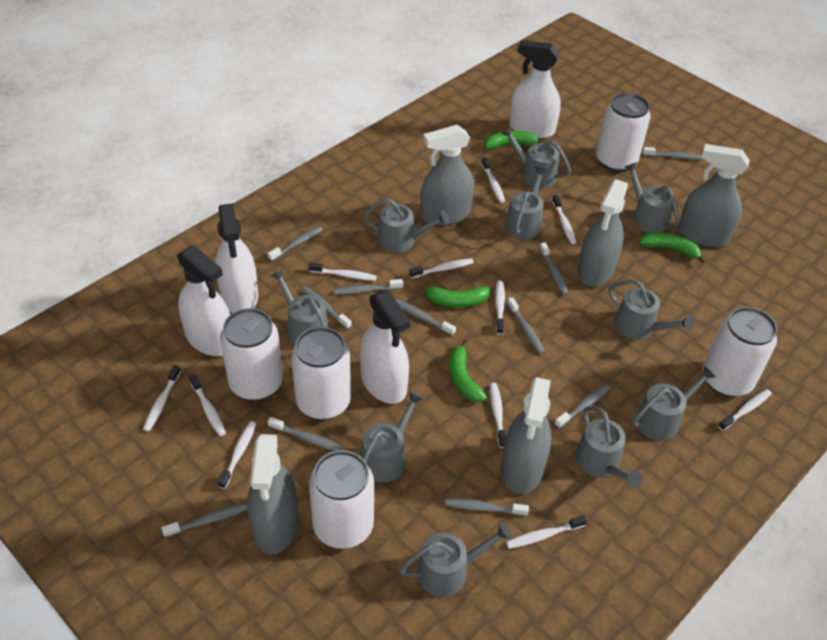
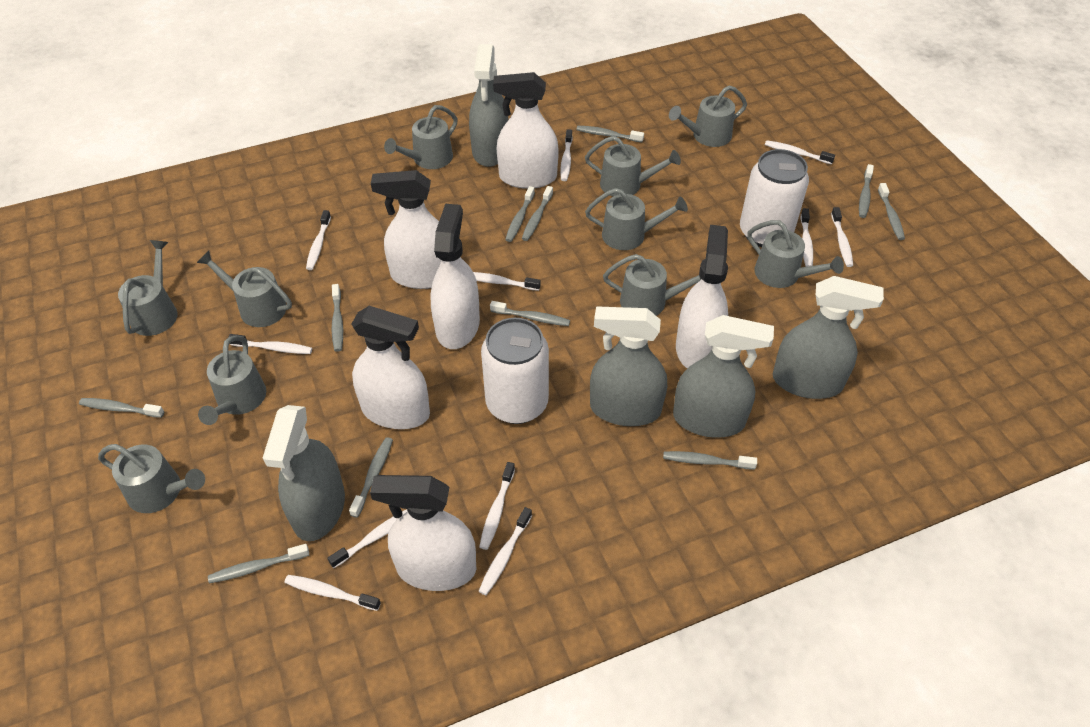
green banana: 4 -> 0
white can: 5 -> 2
white spray bottle: 4 -> 6

